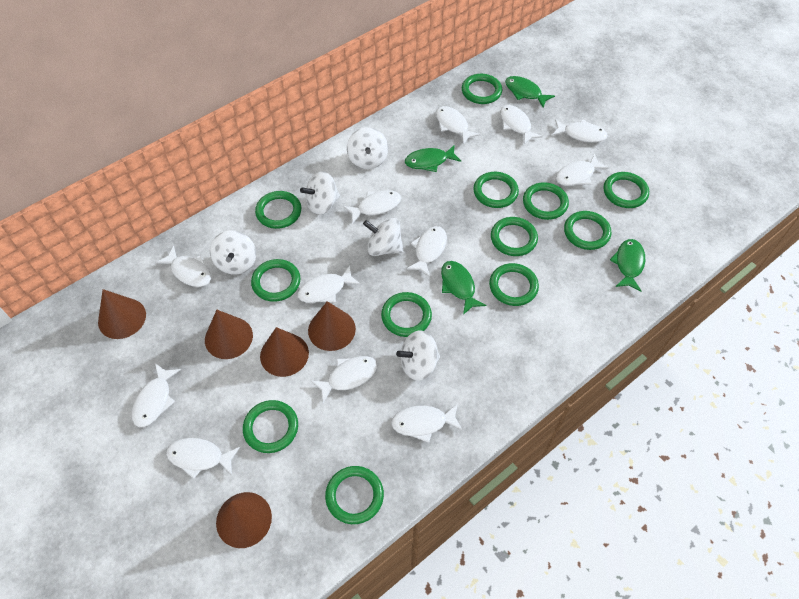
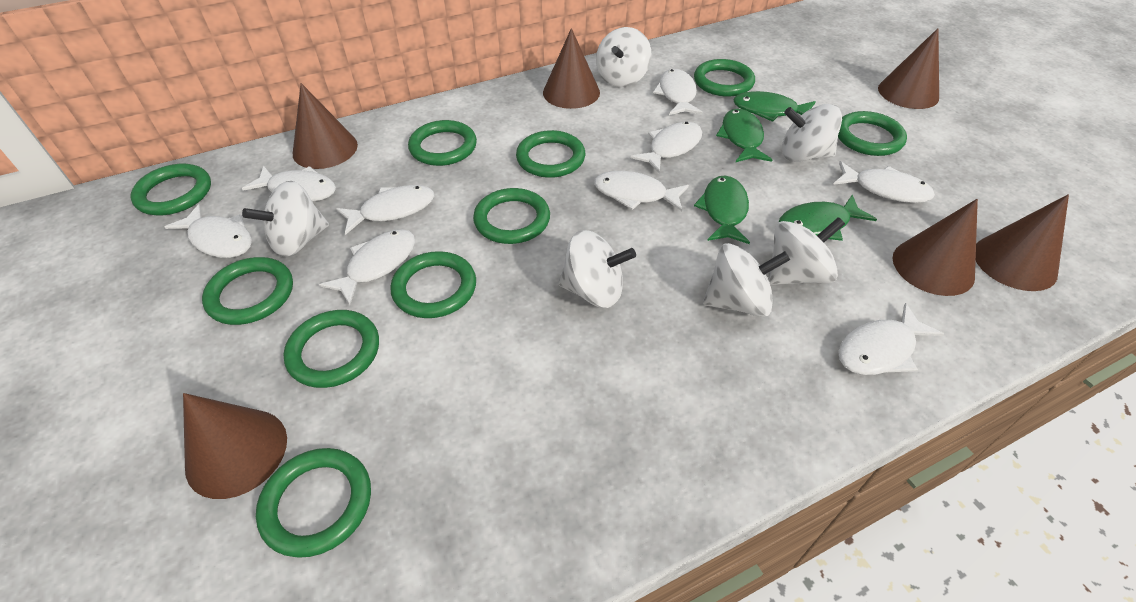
brown cone: 5 -> 6
green ring: 12 -> 10
white fish: 12 -> 9
white spinning top: 5 -> 6

